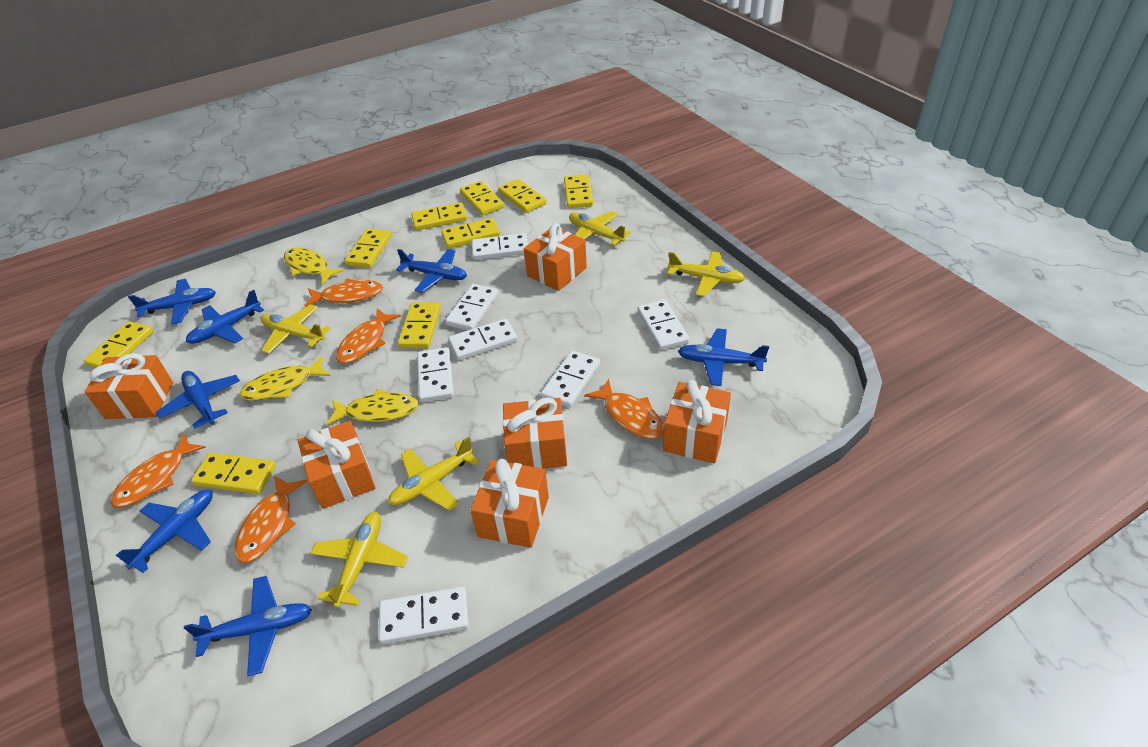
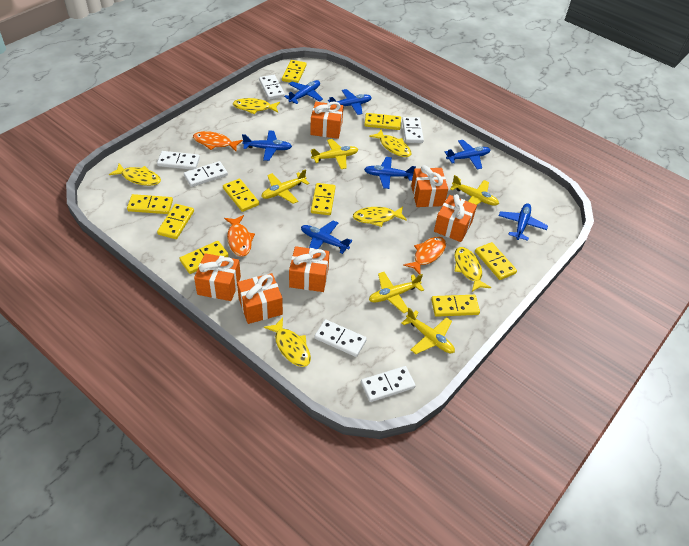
orange fish: 5 -> 3
white domino: 7 -> 6
yellow fish: 3 -> 6

